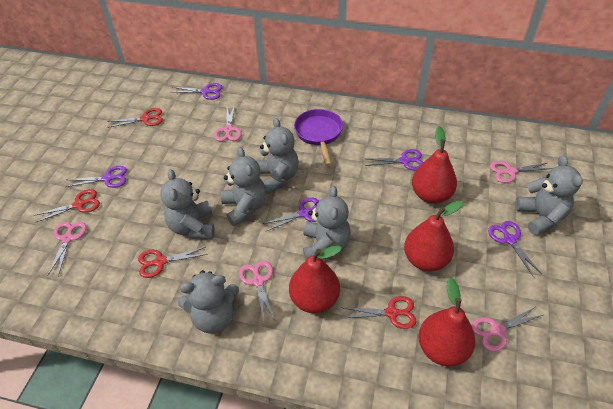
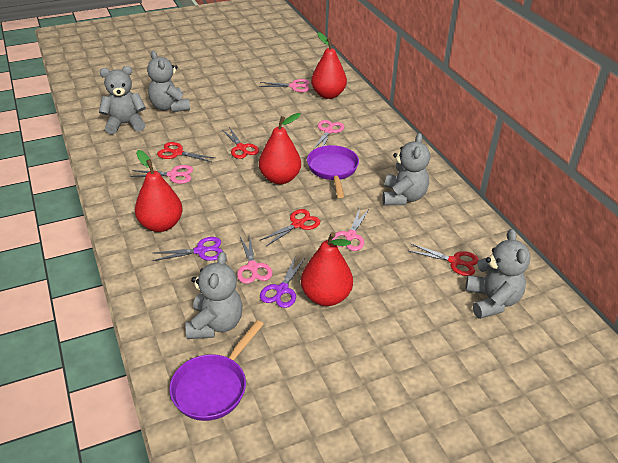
grey teddy bear: 6 -> 5
purple pan: 1 -> 2
purple scissors: 5 -> 2

